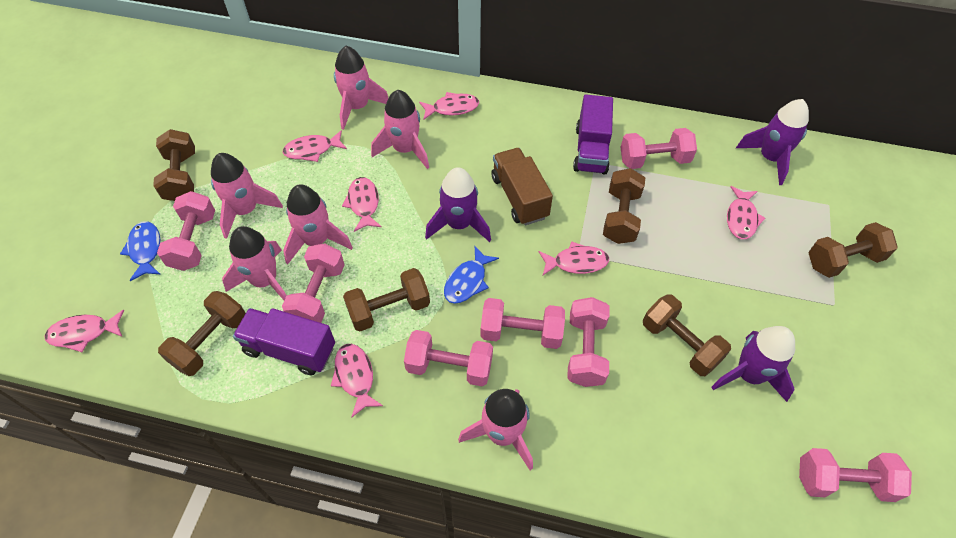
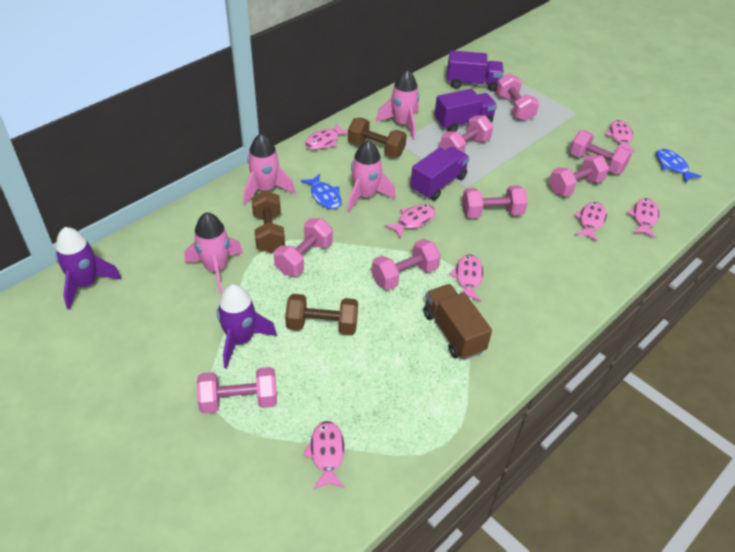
brown dumbbell: 6 -> 3
pink dumbbell: 7 -> 8
pink rocket: 6 -> 4
purple rocket: 3 -> 2
purple truck: 2 -> 3

